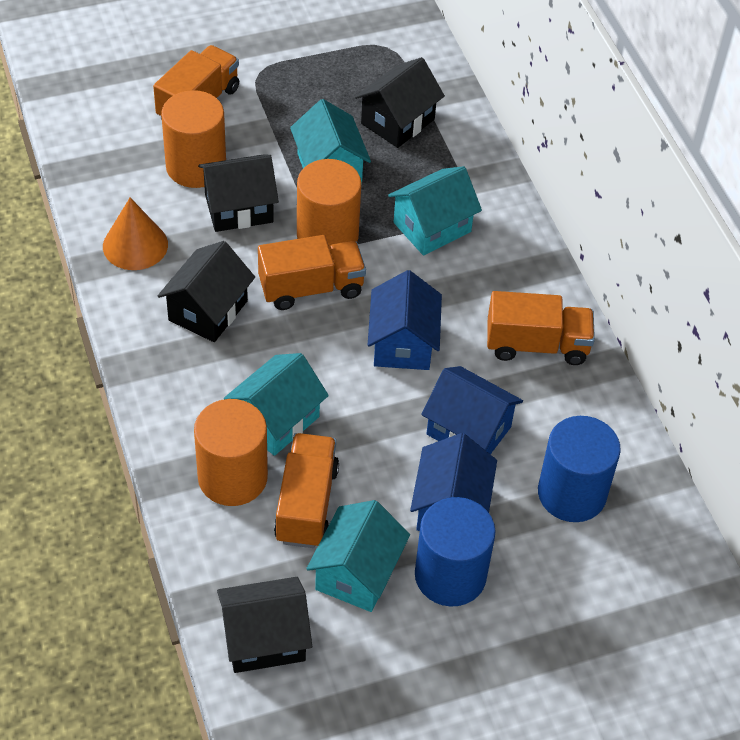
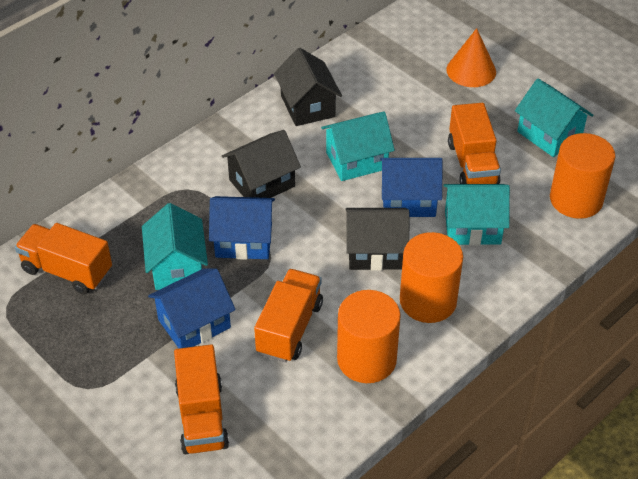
black house: 4 -> 3
blue cylinder: 2 -> 0

